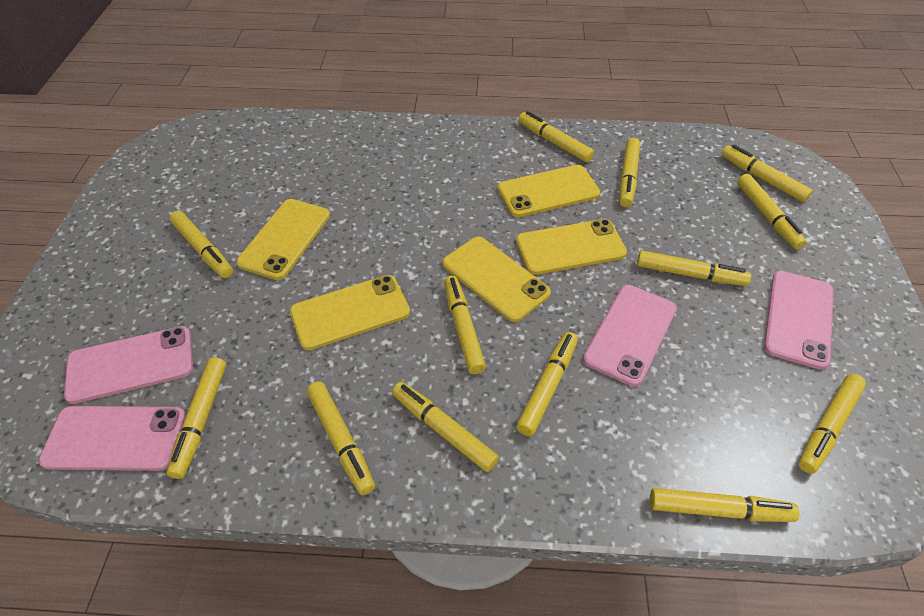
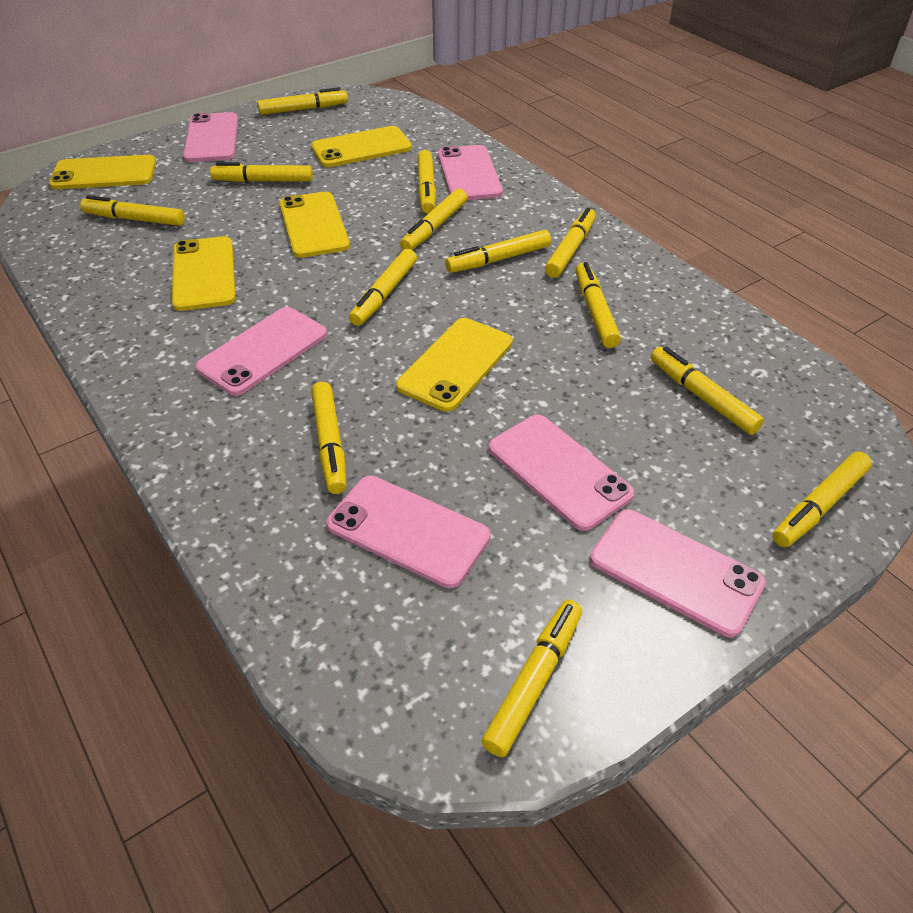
pink phone: 4 -> 6

